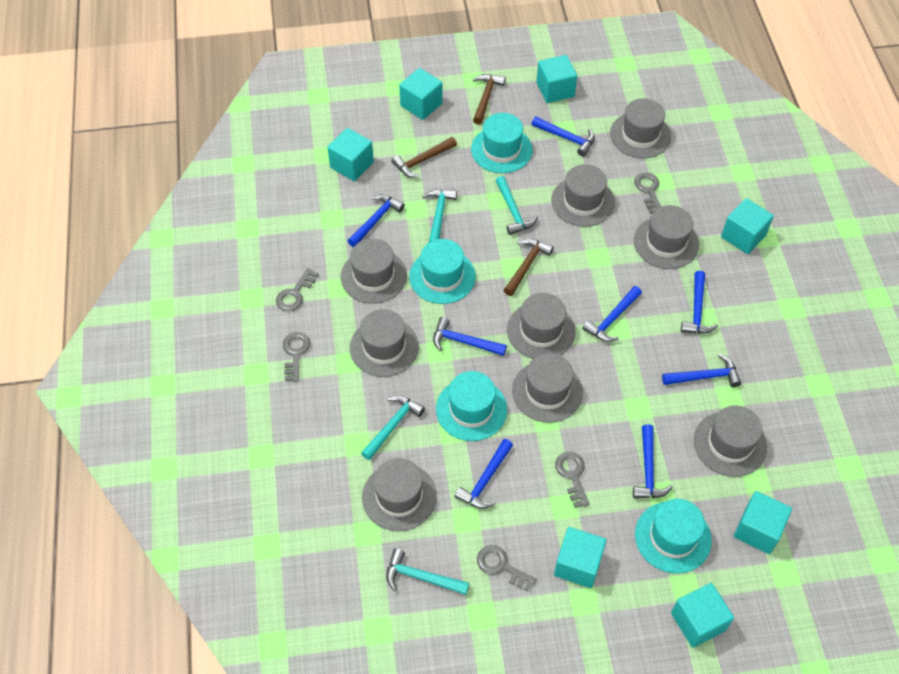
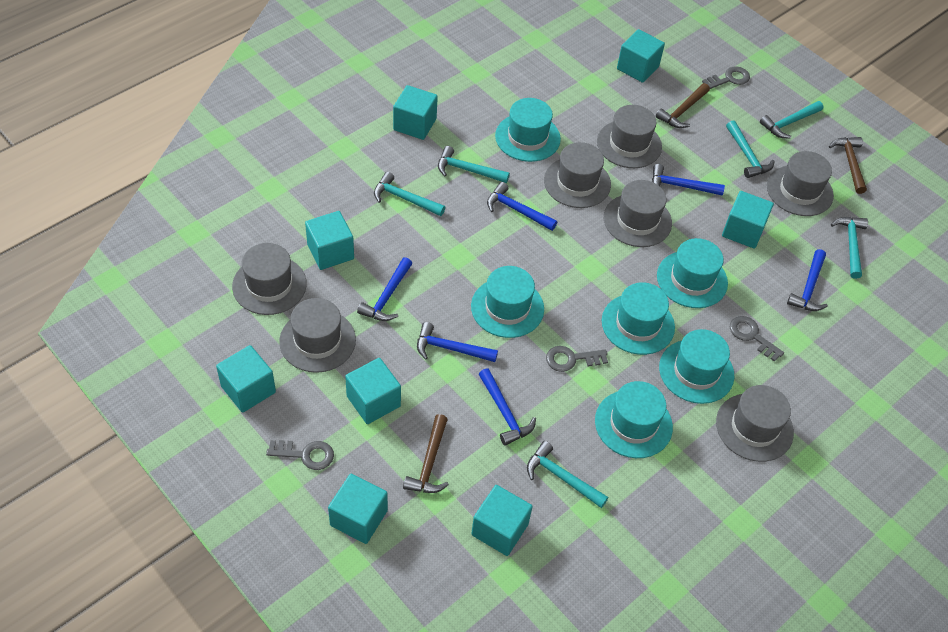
blue hammer: 8 -> 6
grey hat: 9 -> 7
grey key: 5 -> 4
turquoise cube: 7 -> 8
turquoise hammer: 4 -> 6
turquoise hat: 4 -> 6

